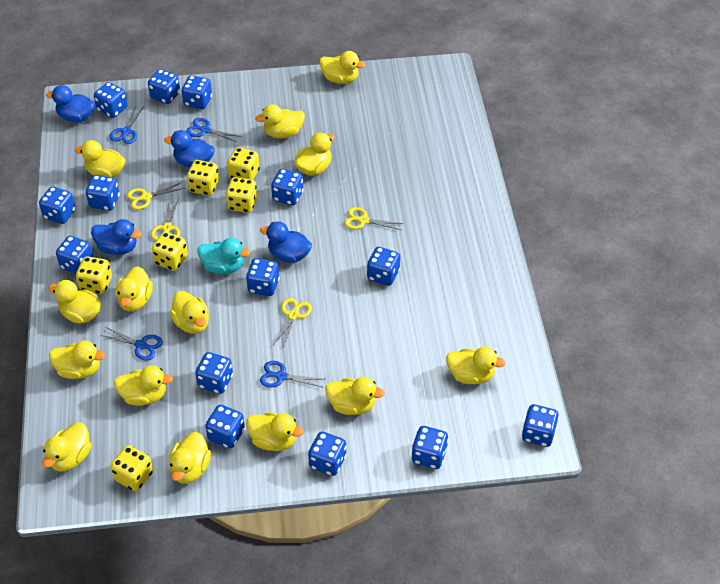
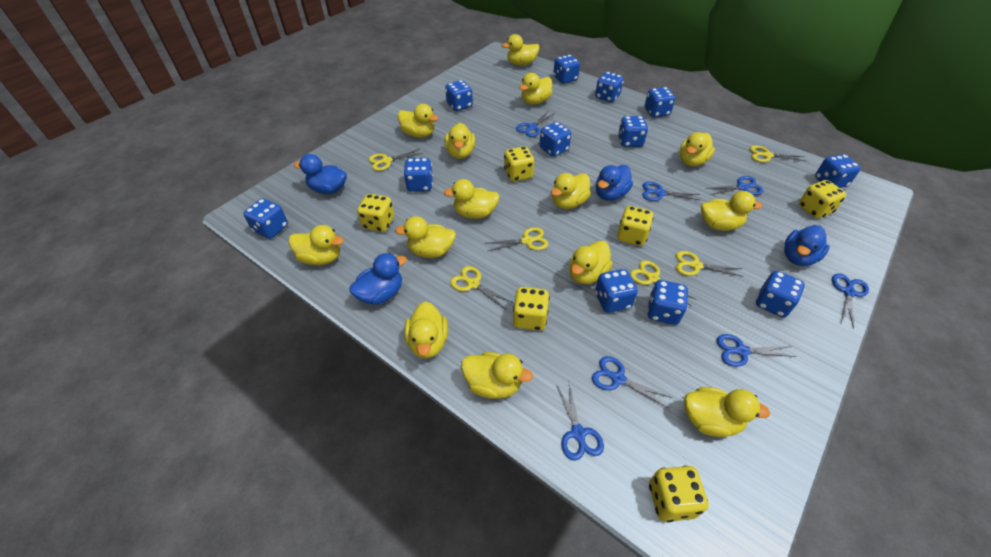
blue dice: 14 -> 12
blue scissors: 4 -> 7
turquoise duck: 1 -> 0
yellow scissors: 4 -> 6

